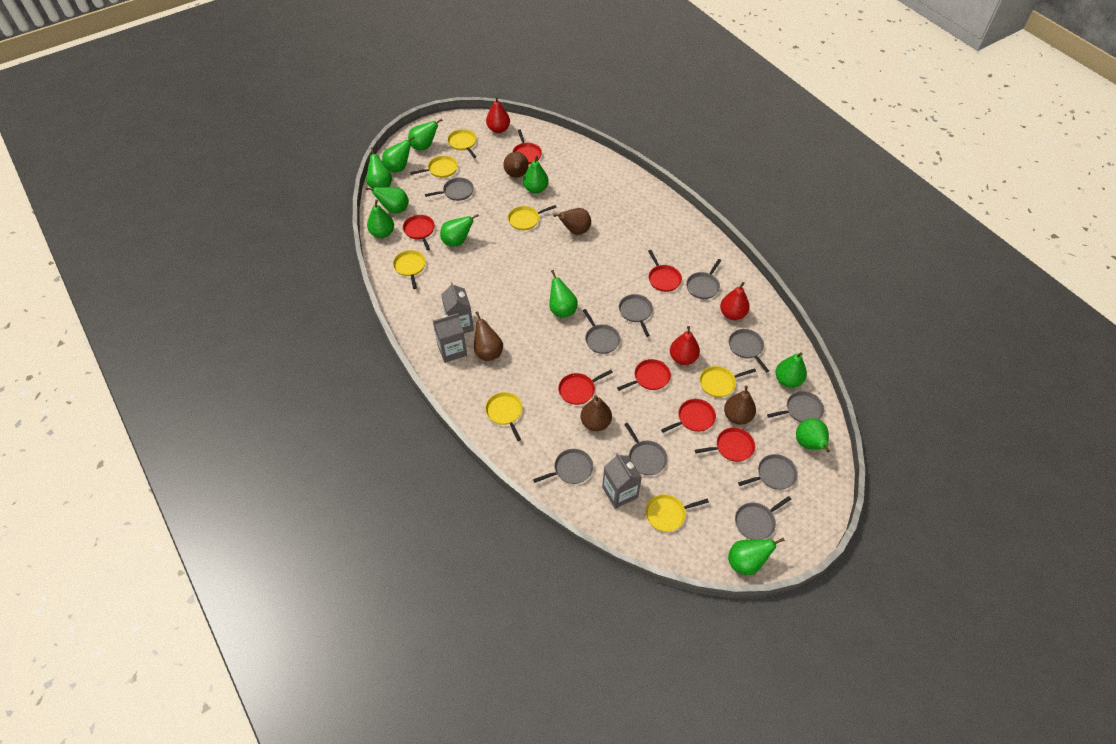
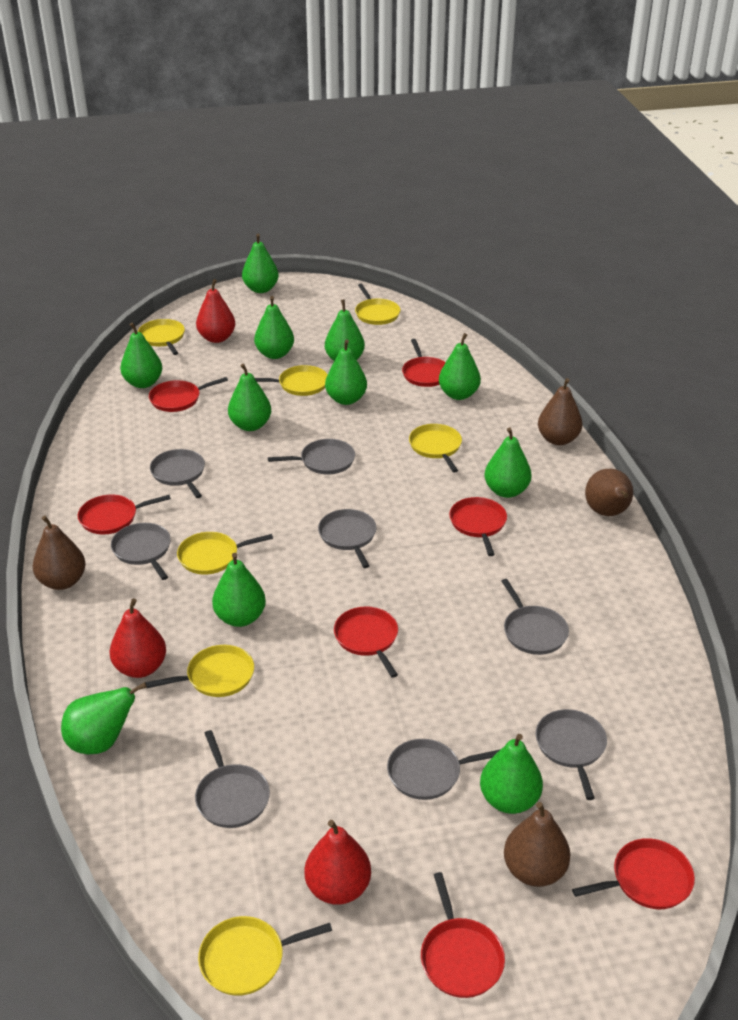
brown pear: 5 -> 4
grey carton: 3 -> 0
grey pan: 10 -> 8

